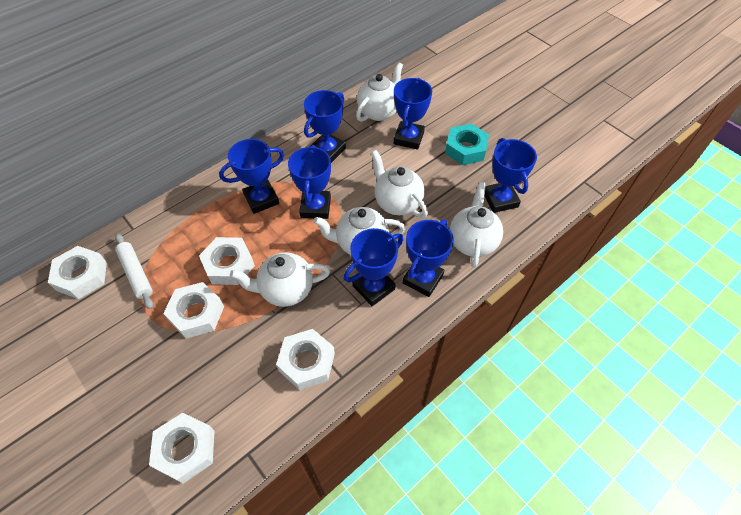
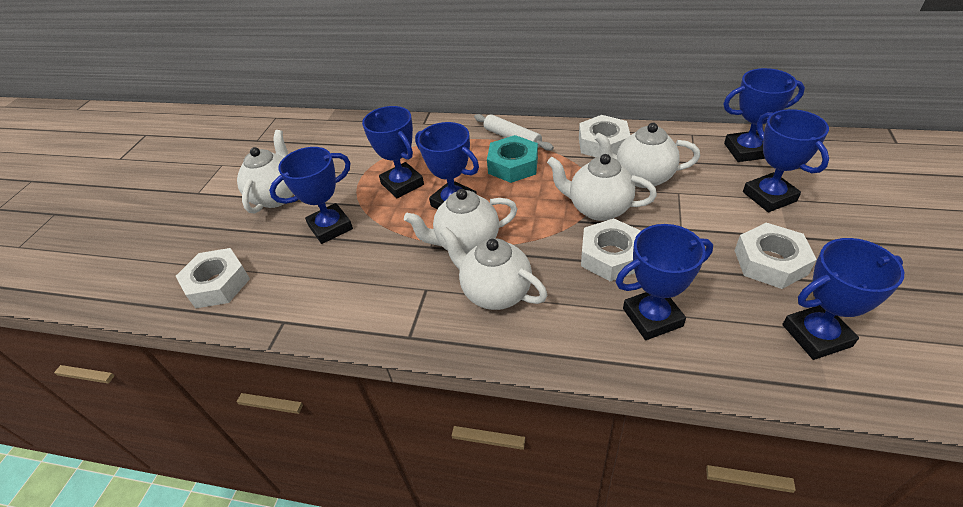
white nut: 5 -> 4

